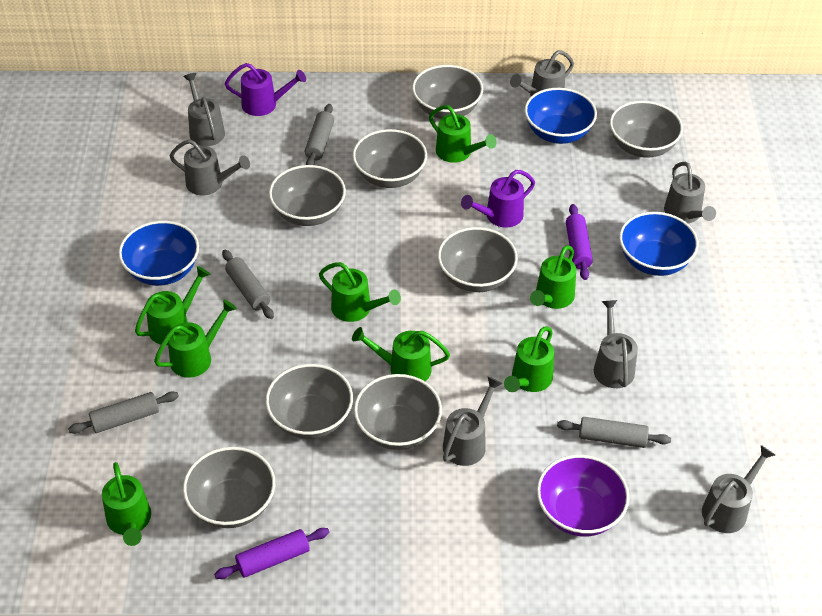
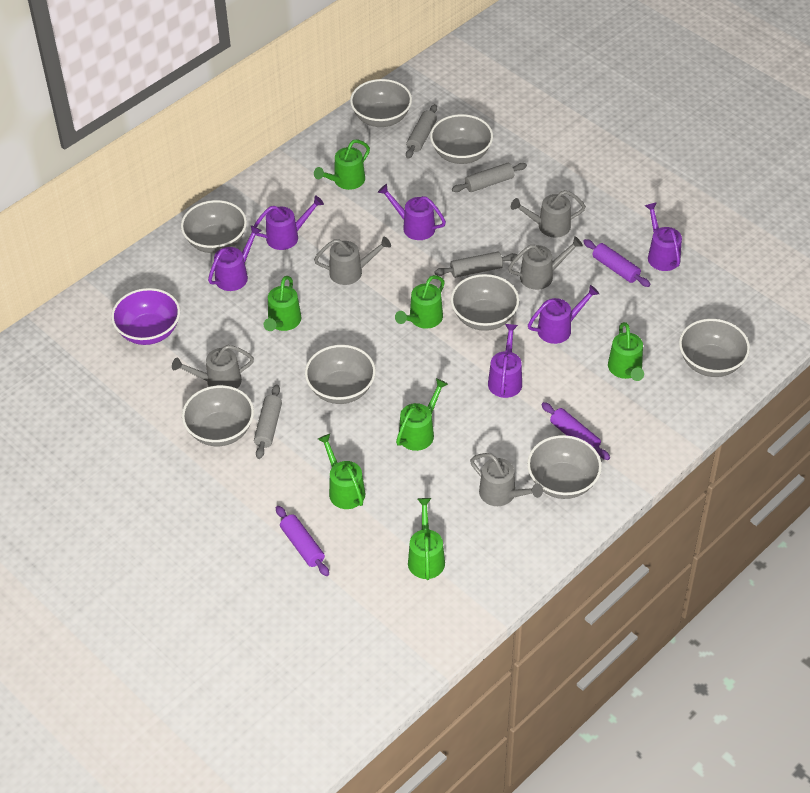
blue bowl: 3 -> 0
green watering can: 8 -> 7
grey watering can: 7 -> 5
purple rolling pin: 2 -> 3
purple watering can: 2 -> 6

